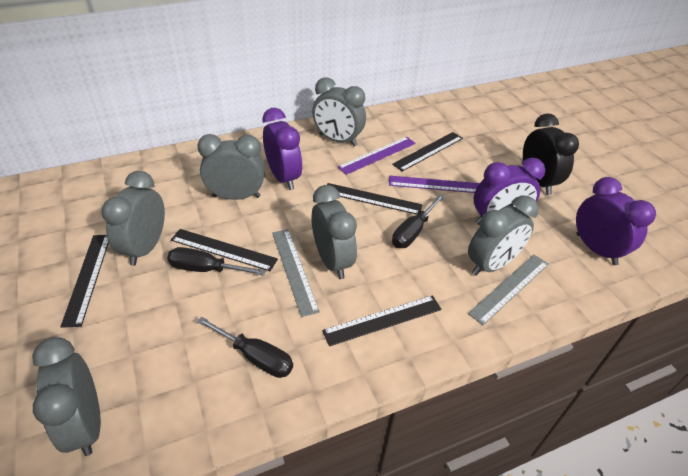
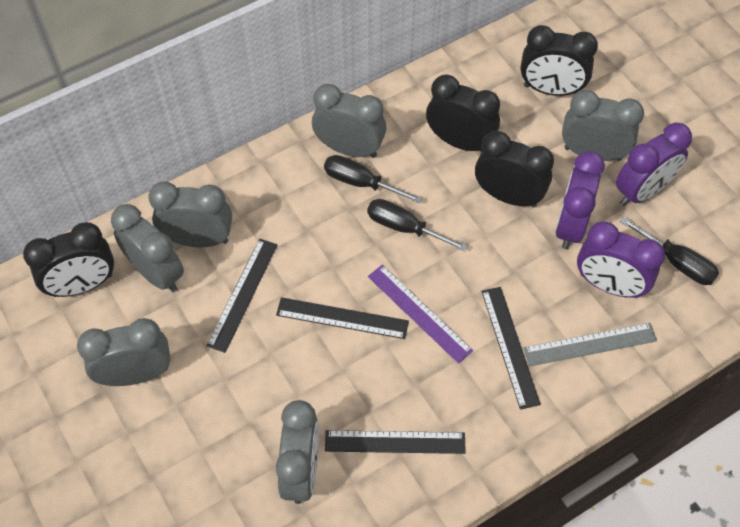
black clock: 1 -> 4
black ruler: 5 -> 4
grey ruler: 2 -> 1
purple ruler: 2 -> 1

